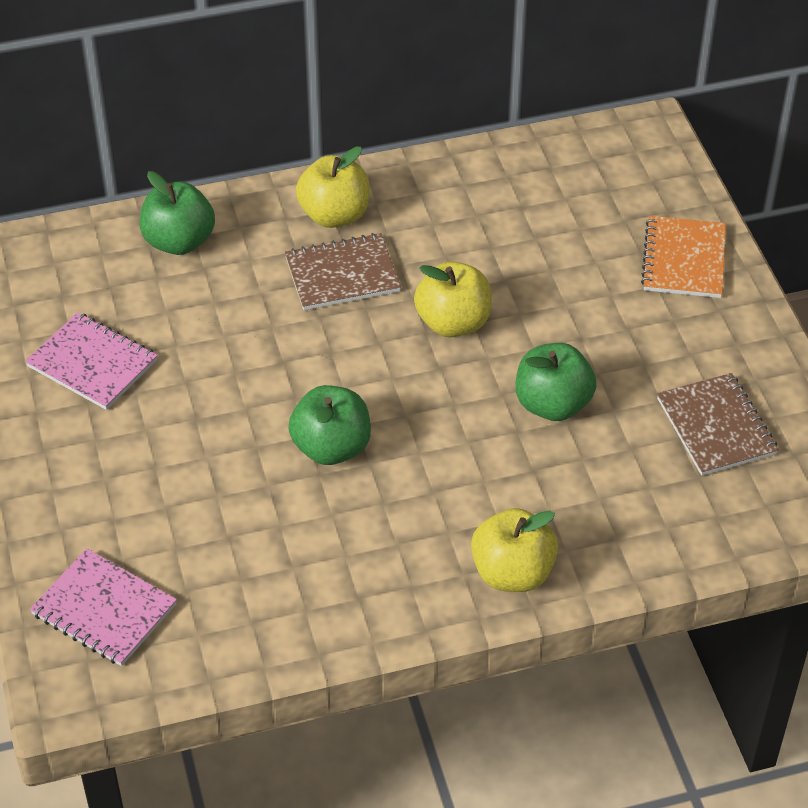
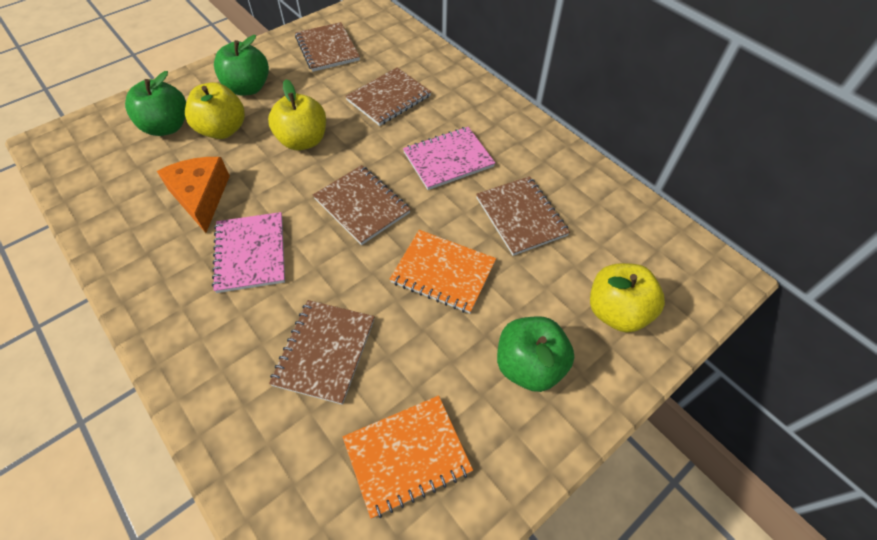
brown notebook: 2 -> 5
orange cheese: 0 -> 1
orange notebook: 1 -> 2

